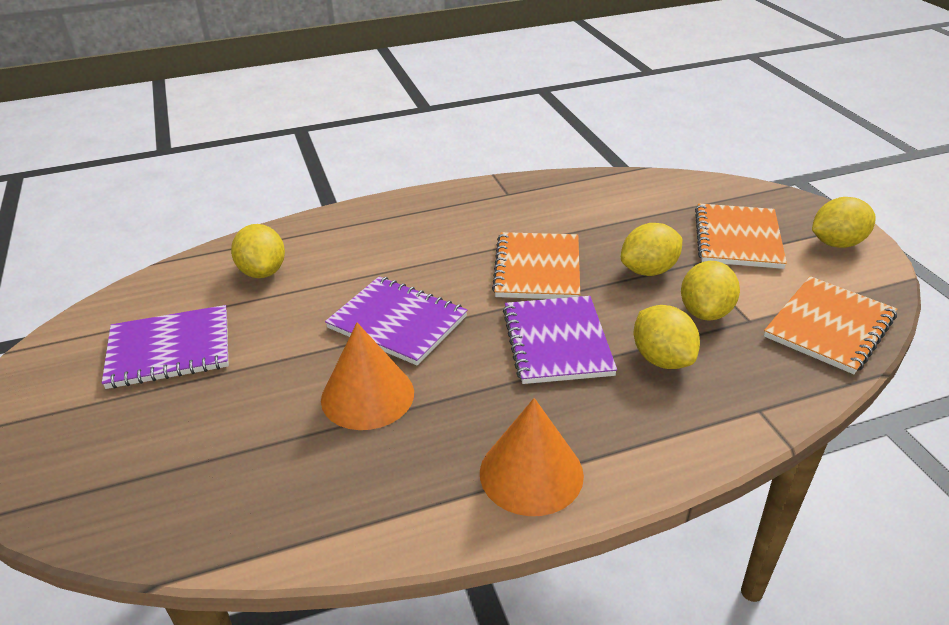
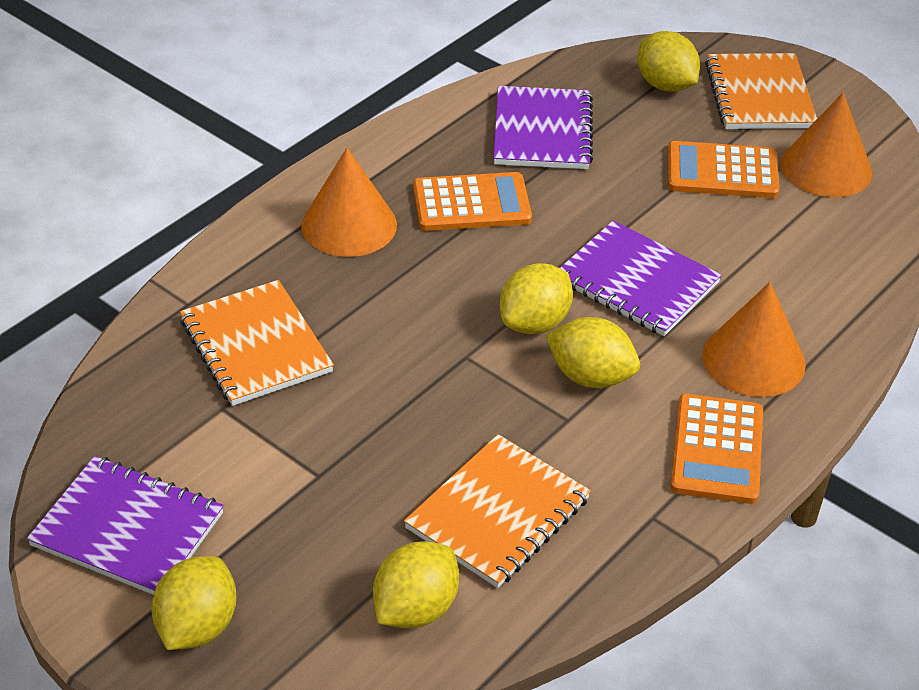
orange calculator: 0 -> 3
orange cone: 2 -> 3

